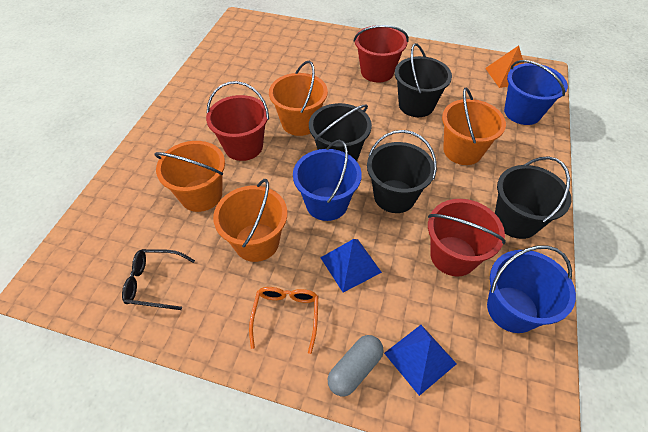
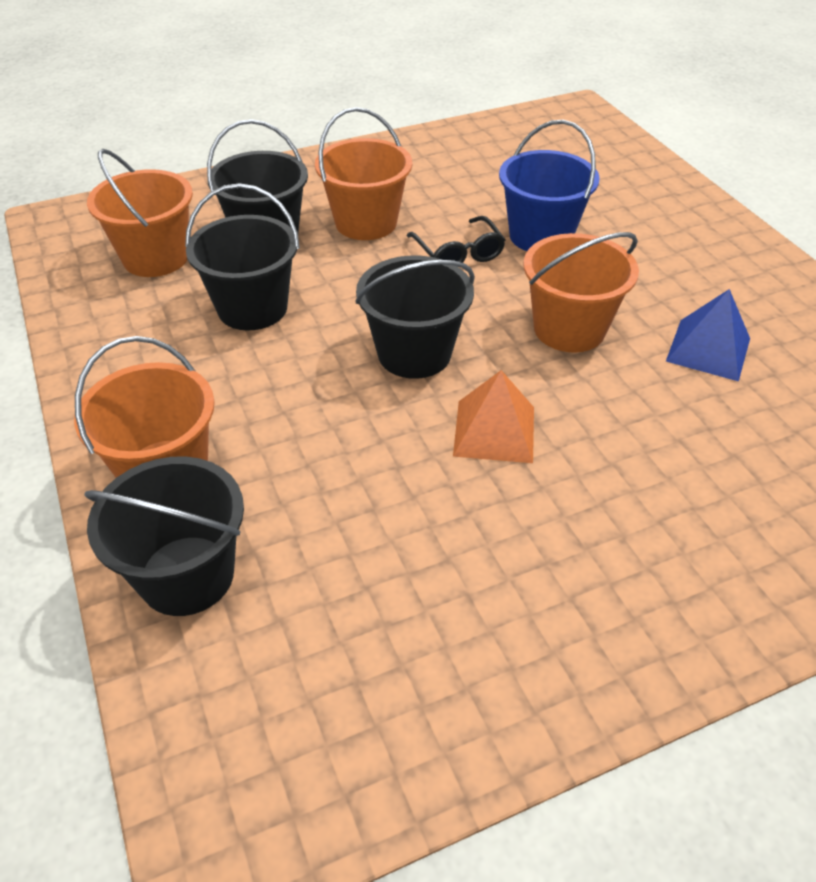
blue bucket: 3 -> 1
blue pyramid: 2 -> 1
grey capsule: 1 -> 0
orange glasses: 1 -> 0
red bucket: 3 -> 0

